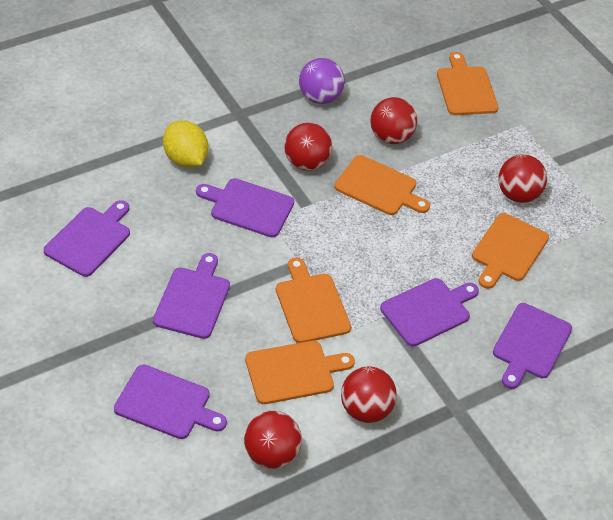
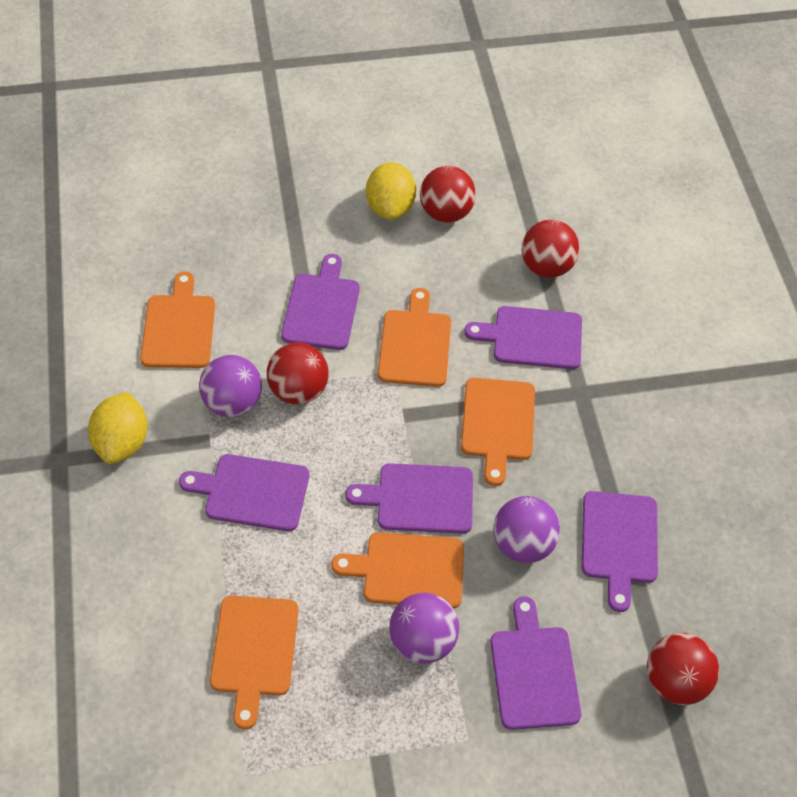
purple ball: 1 -> 3
red ball: 5 -> 4
yellow lemon: 1 -> 2

